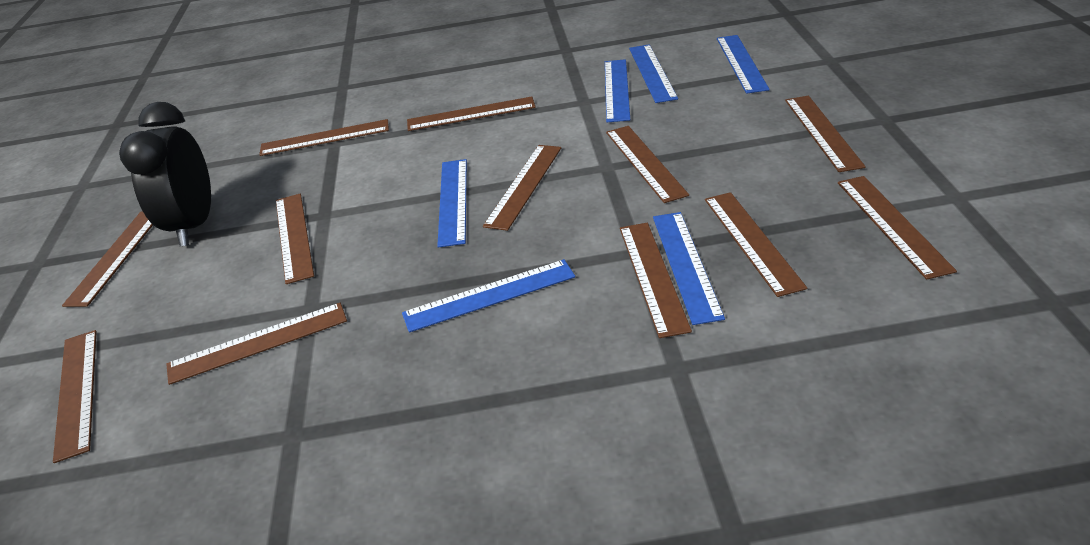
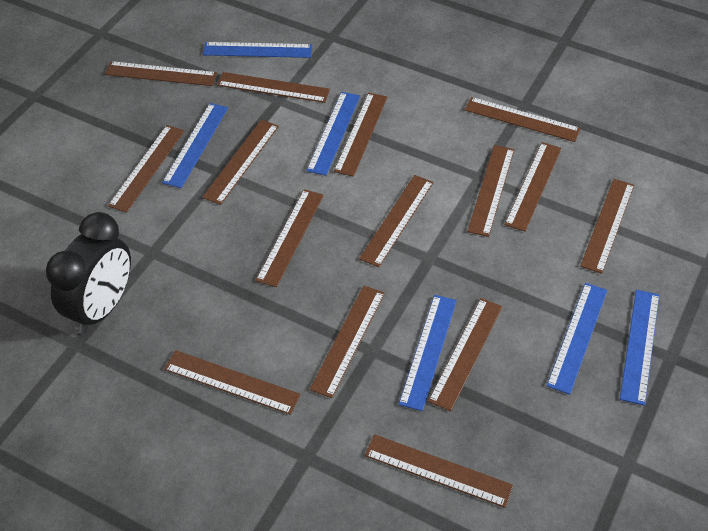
brown ruler: 12 -> 15

